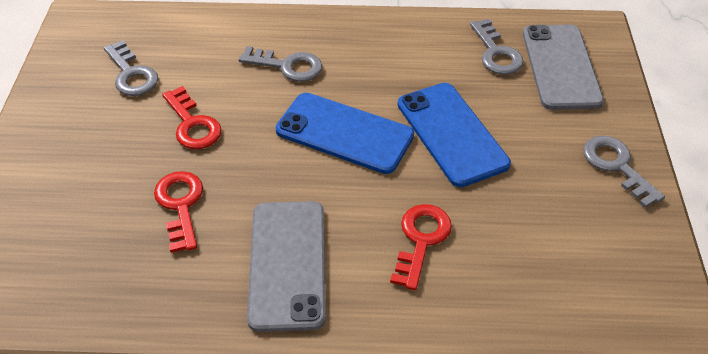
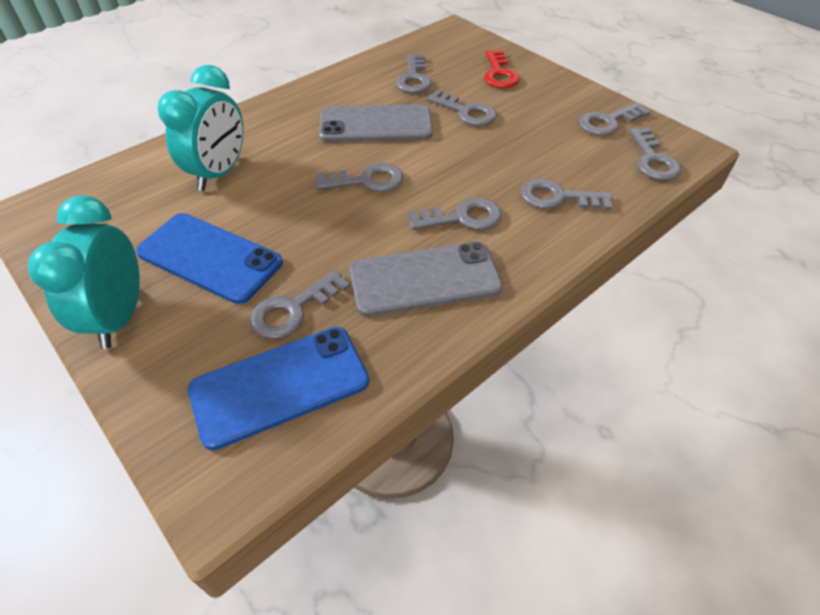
grey key: 4 -> 8
red key: 3 -> 1
turquoise clock: 0 -> 2

